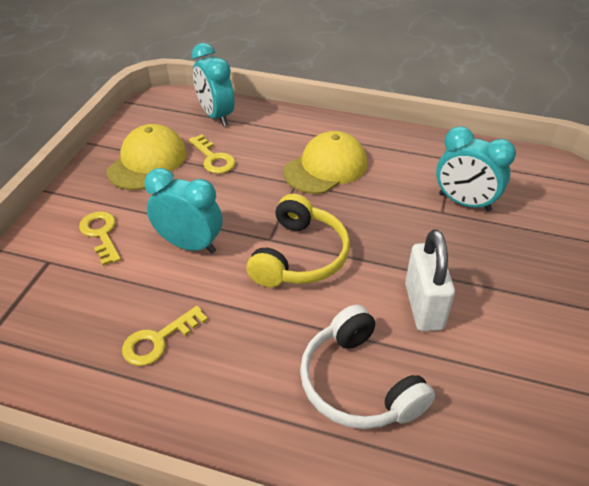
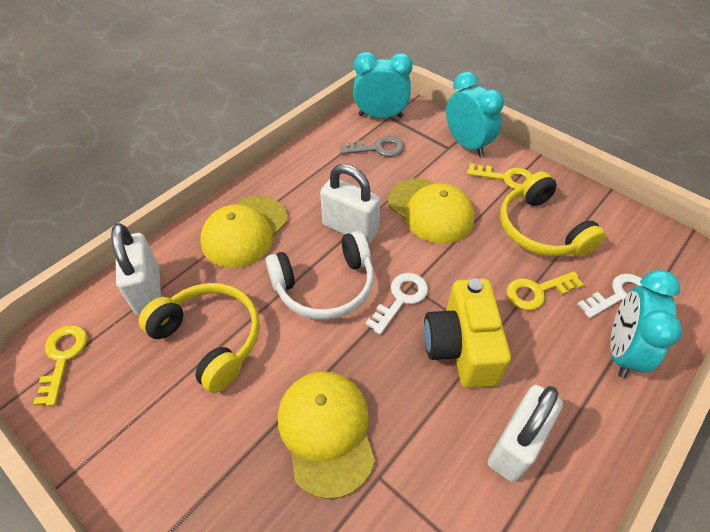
grey key: 0 -> 1
white key: 0 -> 2
white padlock: 1 -> 3
yellow camera: 0 -> 1
yellow cap: 2 -> 3
yellow headphones: 1 -> 2

